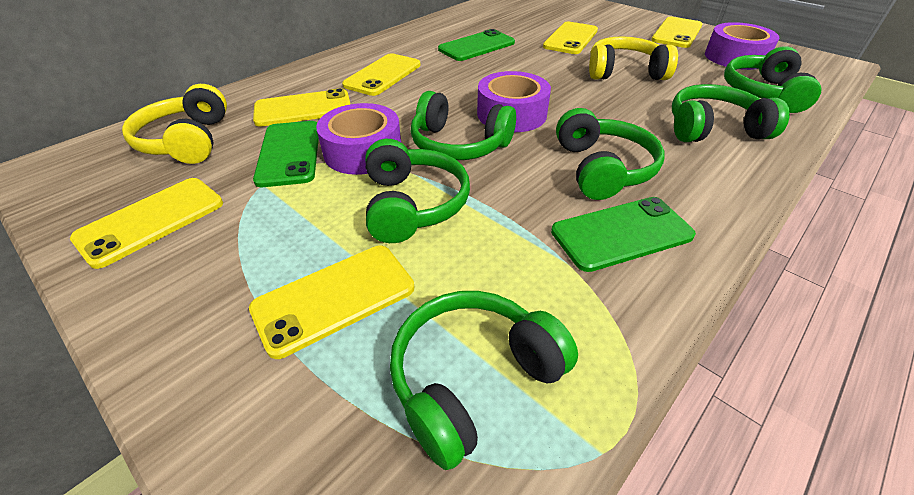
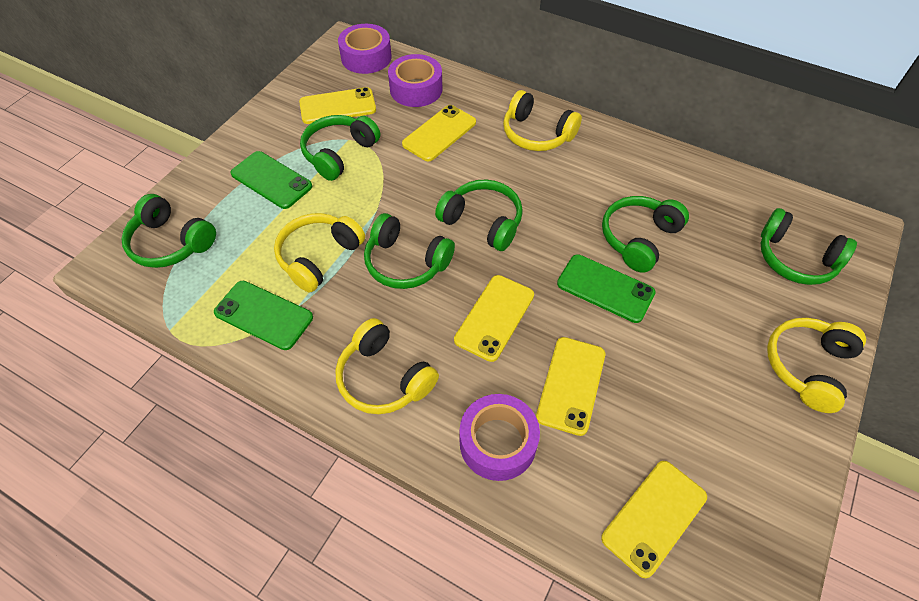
yellow headphones: 2 -> 4
yellow phone: 6 -> 5

